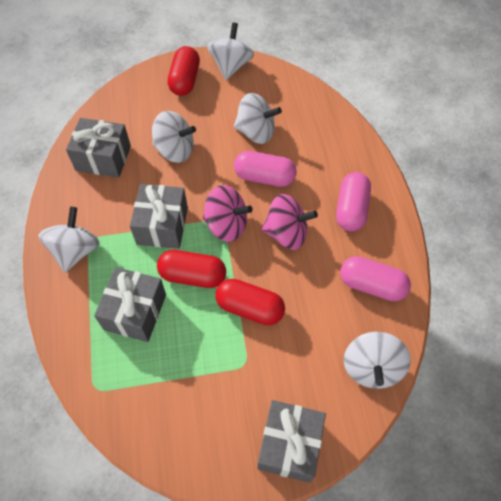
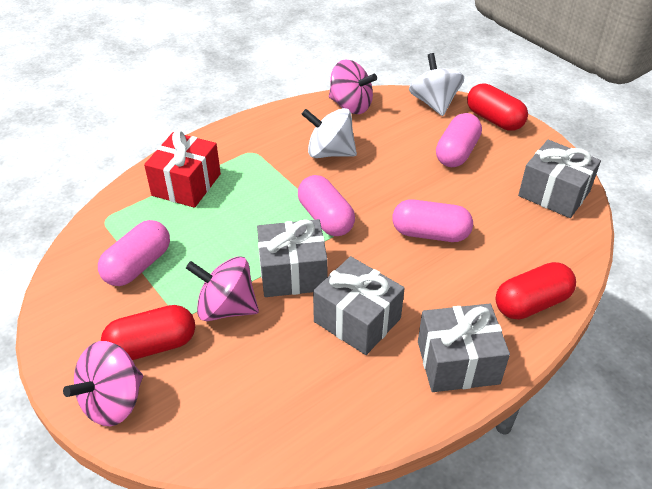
pink capsule: 3 -> 4
pink spinning top: 2 -> 3
red gift: 0 -> 1
white spinning top: 5 -> 2

